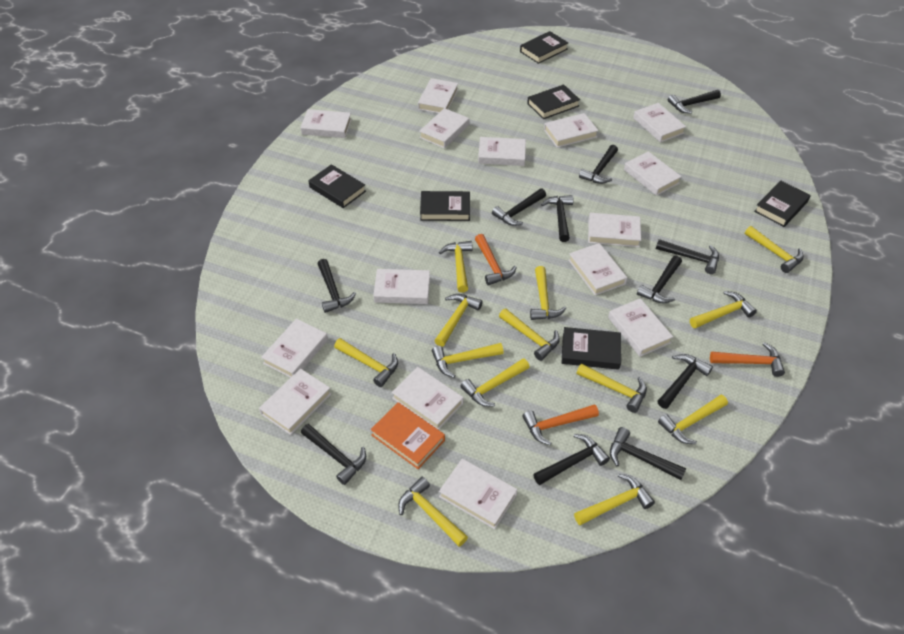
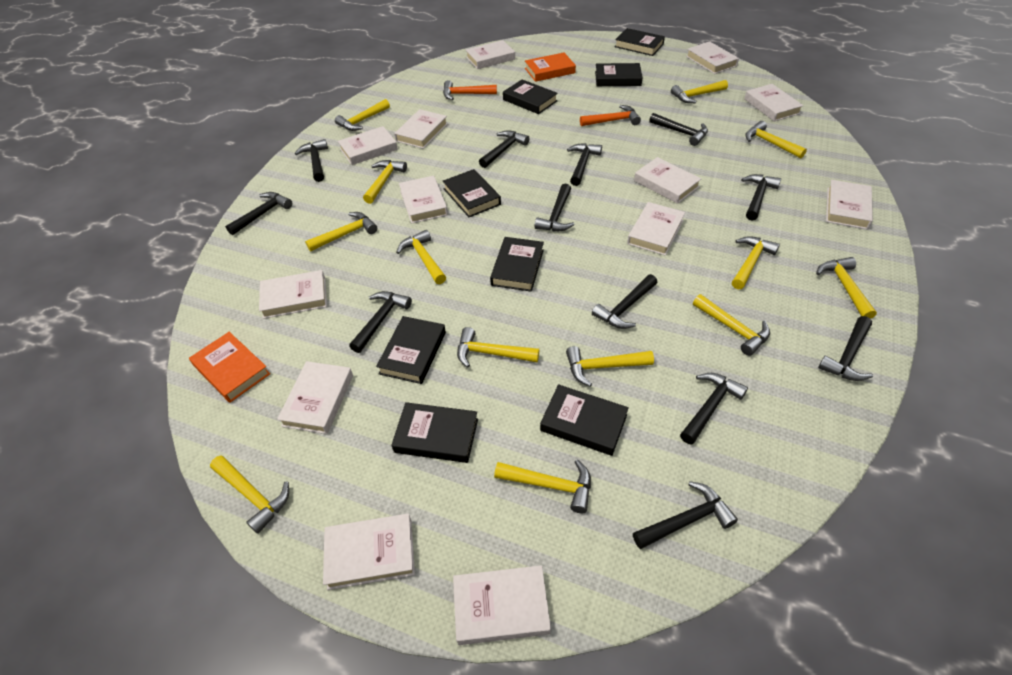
black book: 6 -> 8
black hammer: 11 -> 12
orange book: 1 -> 2
orange hammer: 3 -> 2
white book: 15 -> 13

